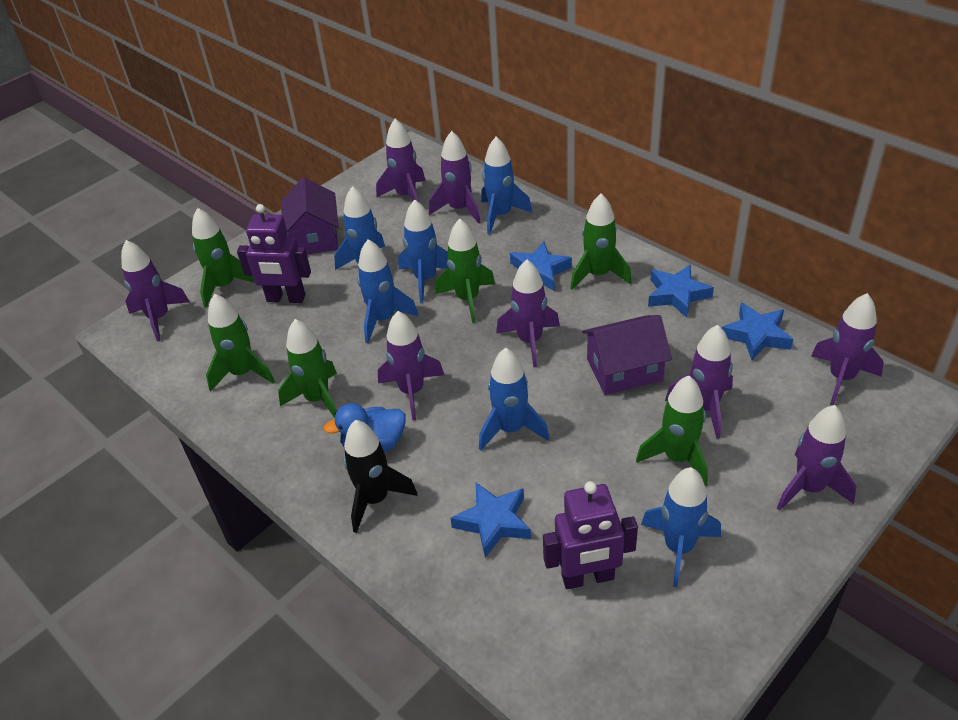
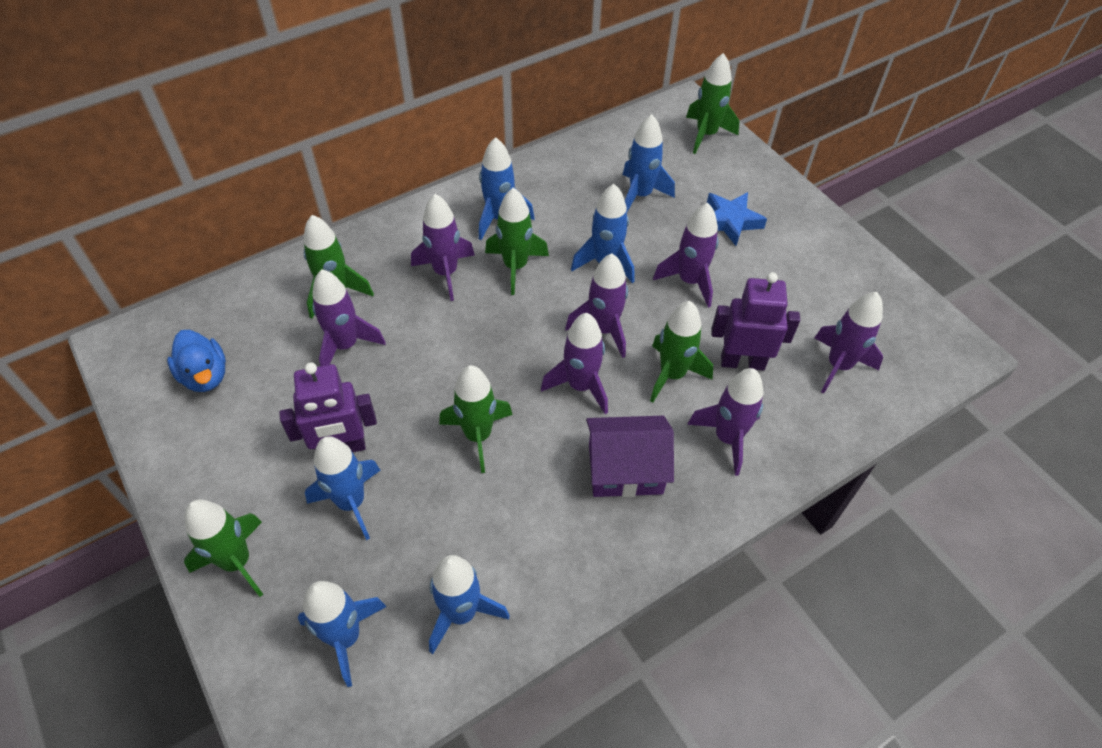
black rocket: 1 -> 0
blue star: 4 -> 1
purple house: 2 -> 1
purple rocket: 8 -> 7

